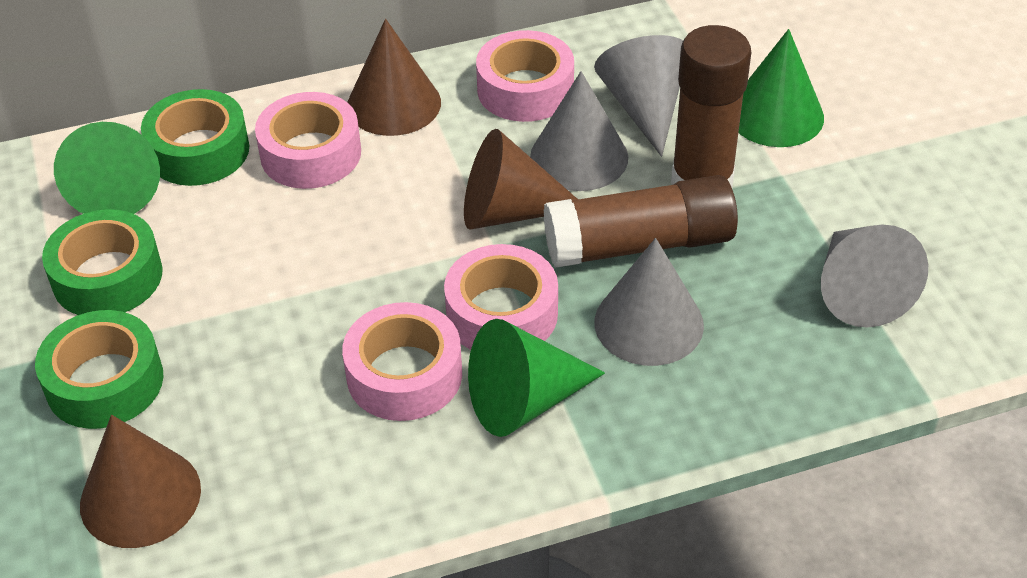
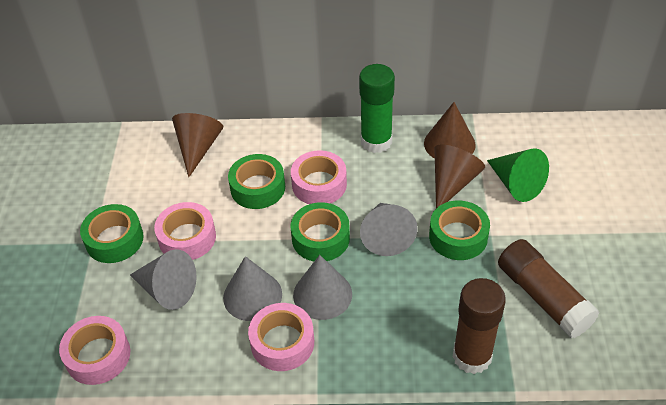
green cone: 3 -> 1
green glue stick: 0 -> 1
green tape: 3 -> 4

